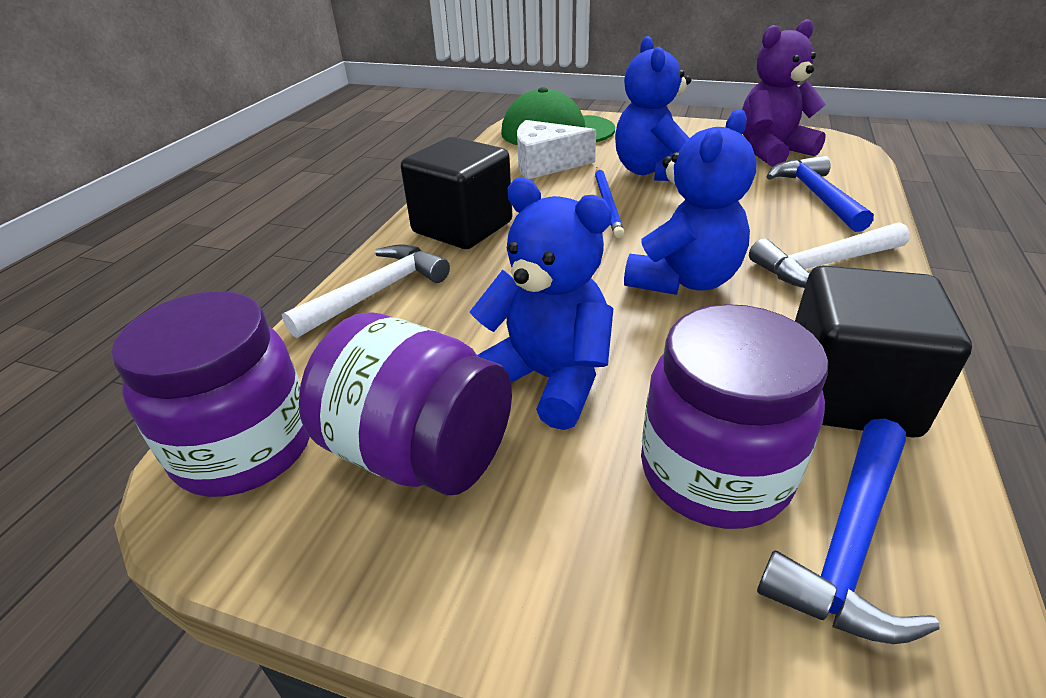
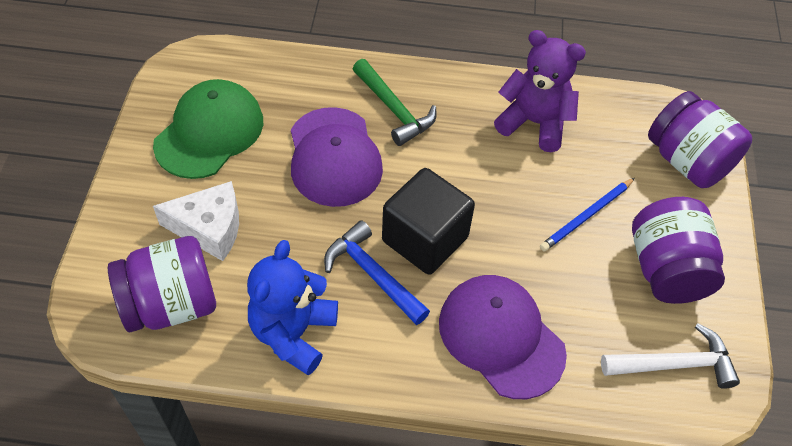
black cube: 2 -> 1
blue hammer: 2 -> 1
blue teddy bear: 3 -> 1
green hammer: 0 -> 1
purple cap: 0 -> 2
white hammer: 2 -> 1

